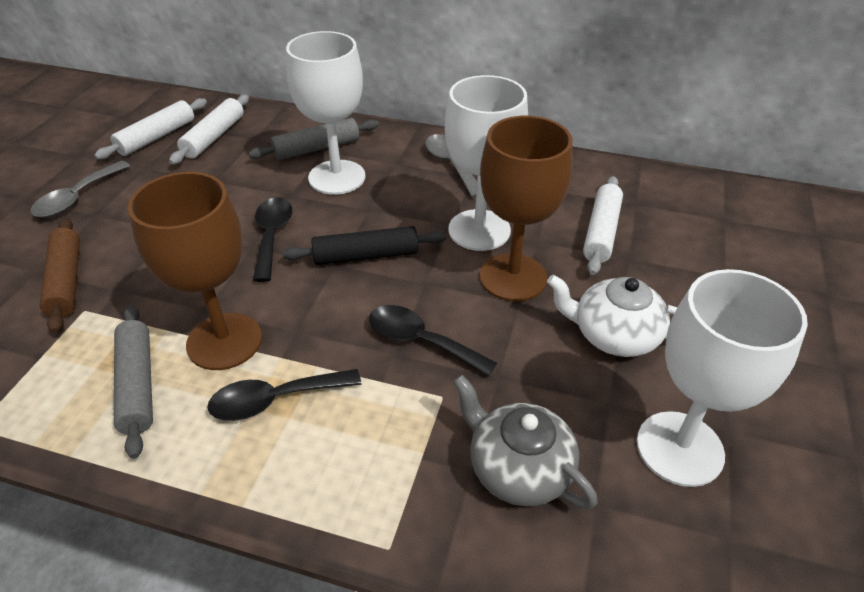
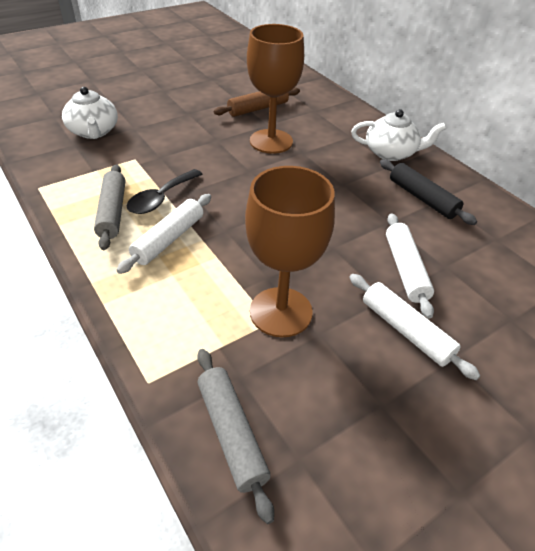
black spoon: 3 -> 1
grey spoon: 2 -> 0
grey teapot: 1 -> 0
white goblet: 3 -> 0
white teapot: 1 -> 2

